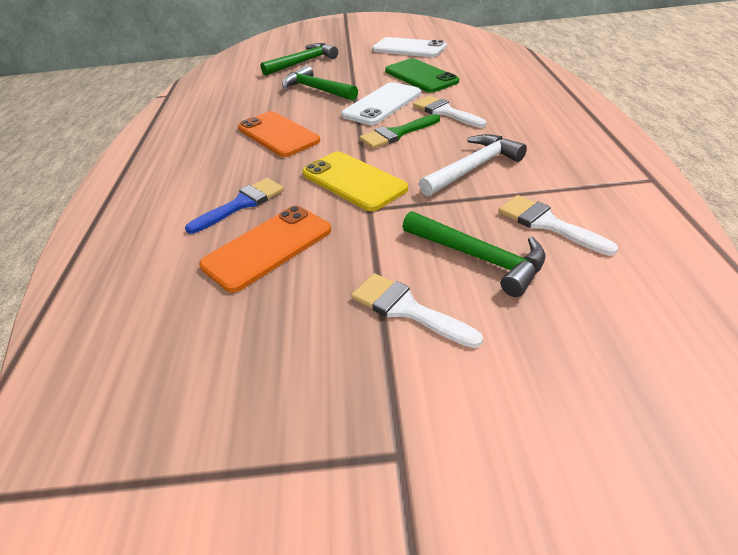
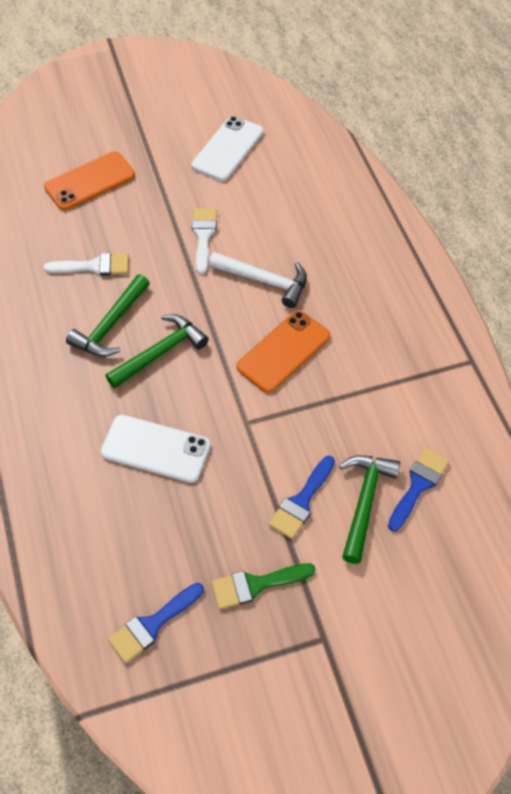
blue brush: 1 -> 3
green phone: 1 -> 0
white brush: 3 -> 2
yellow phone: 1 -> 0

